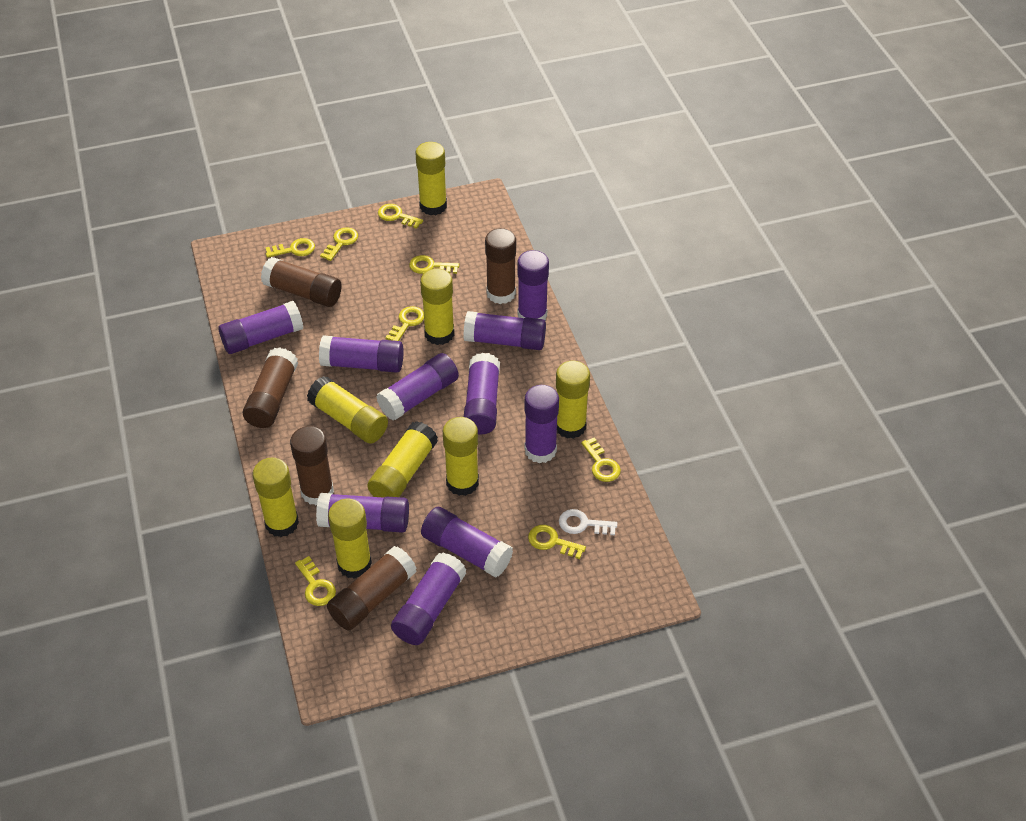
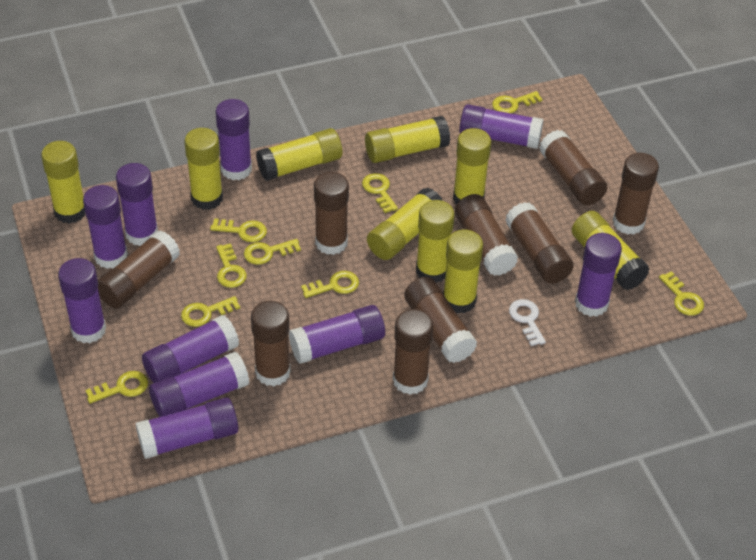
brown glue stick: 5 -> 9
yellow glue stick: 8 -> 9
yellow key: 8 -> 9

